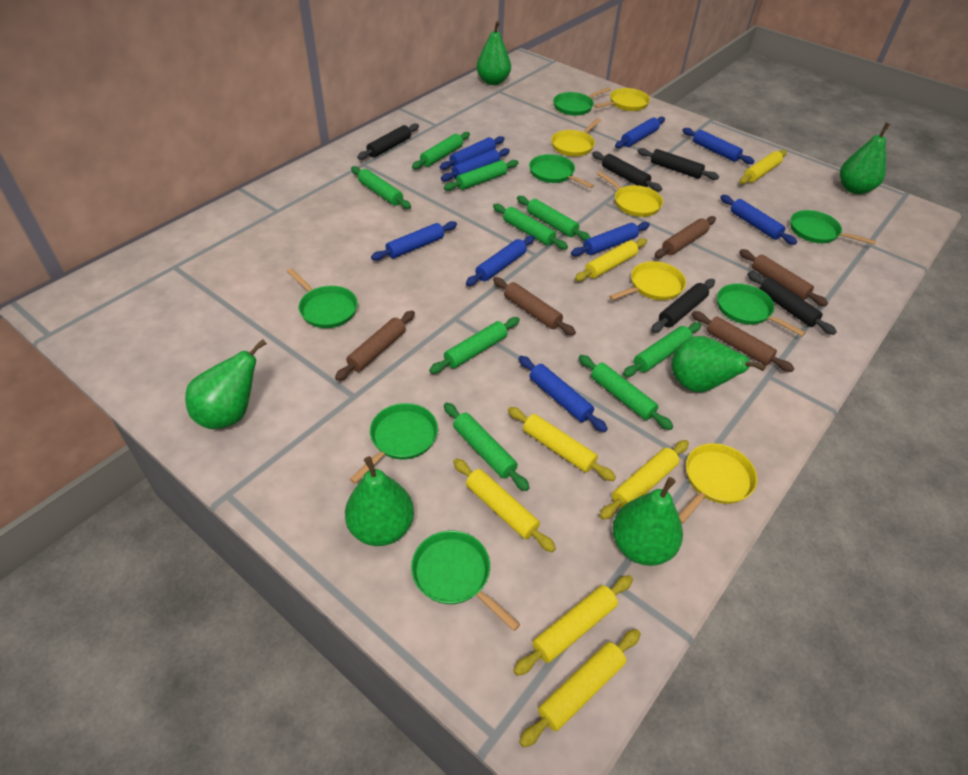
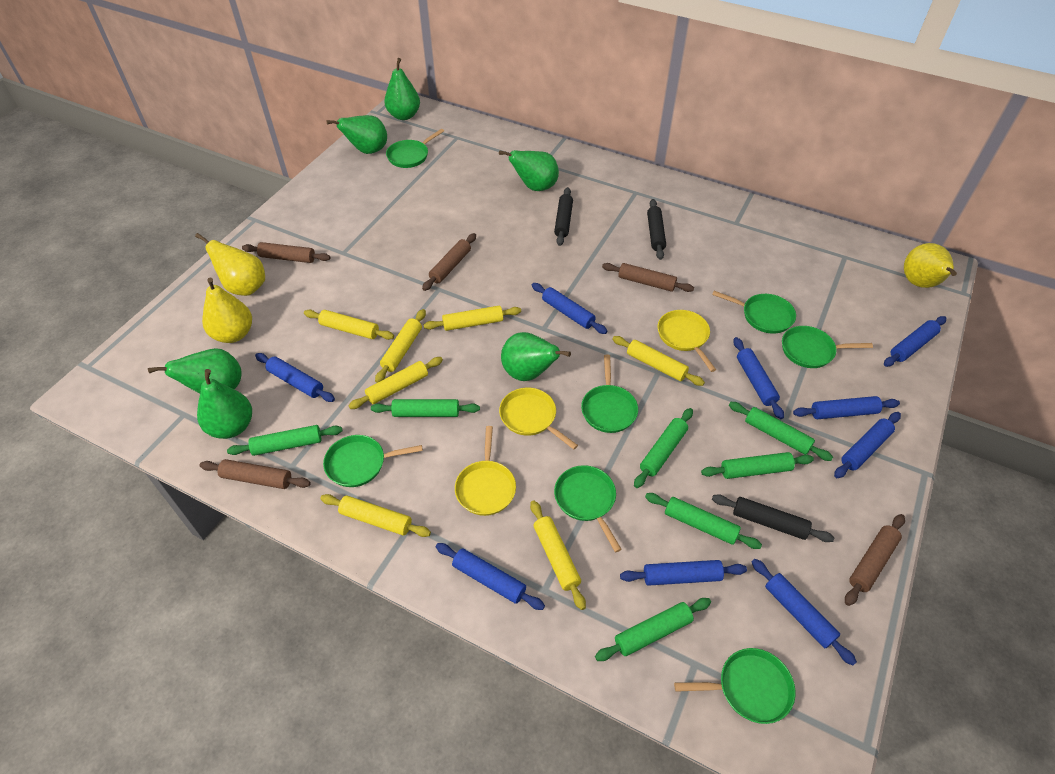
black rolling pin: 5 -> 3
green rolling pin: 9 -> 7
yellow pan: 5 -> 3
yellow pear: 0 -> 3

